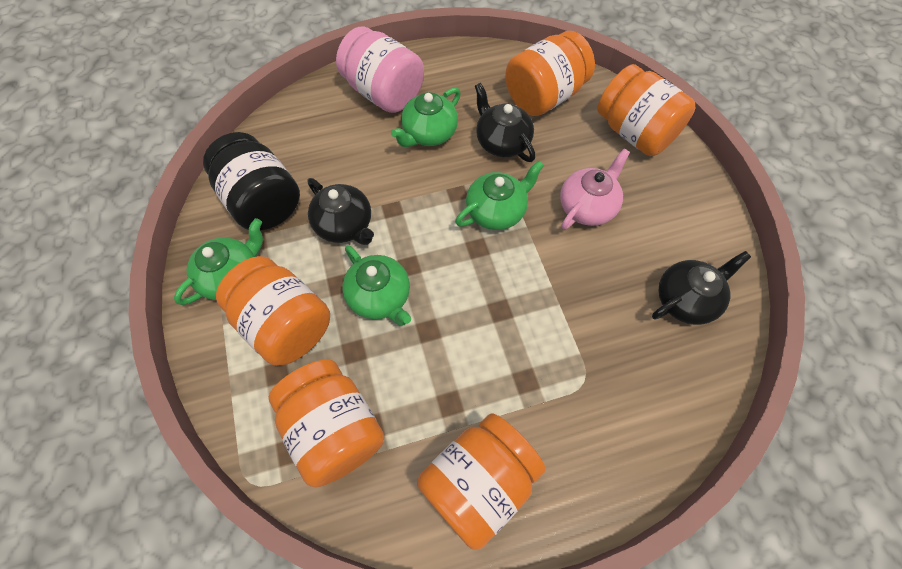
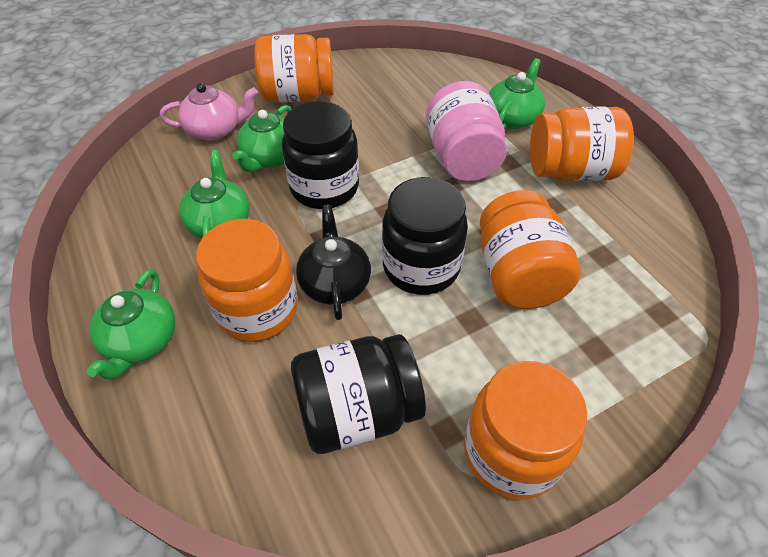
black jar: 1 -> 3
black teapot: 3 -> 1

